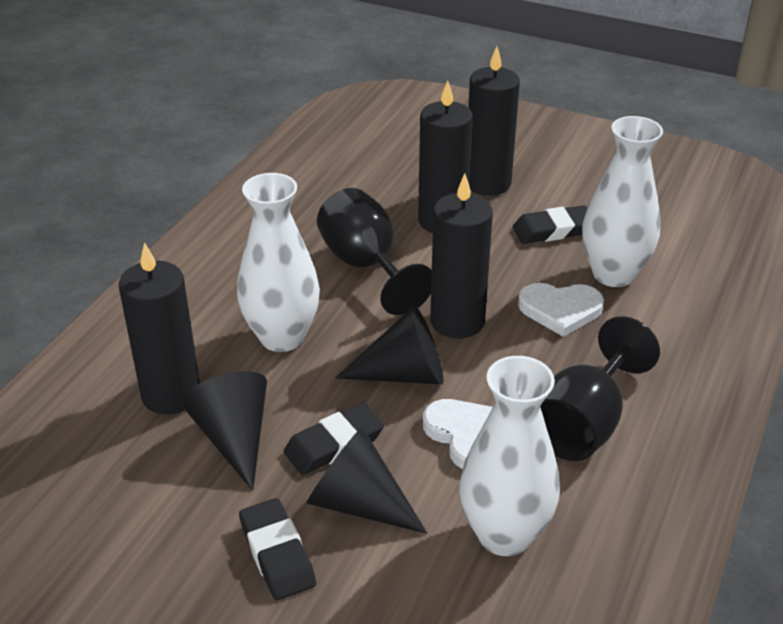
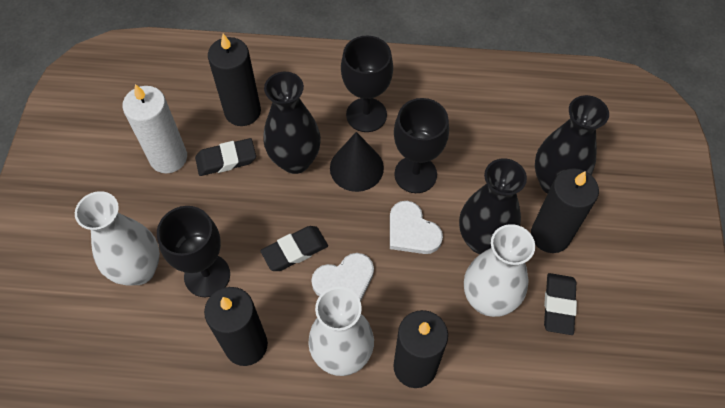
black cone: 3 -> 1
black goblet: 2 -> 3
black vase: 0 -> 3
white candle: 0 -> 1

